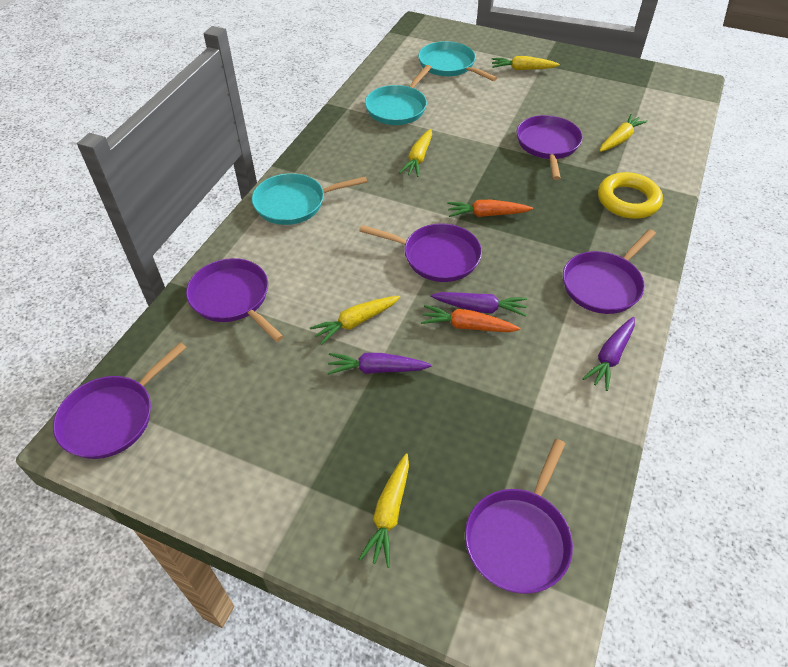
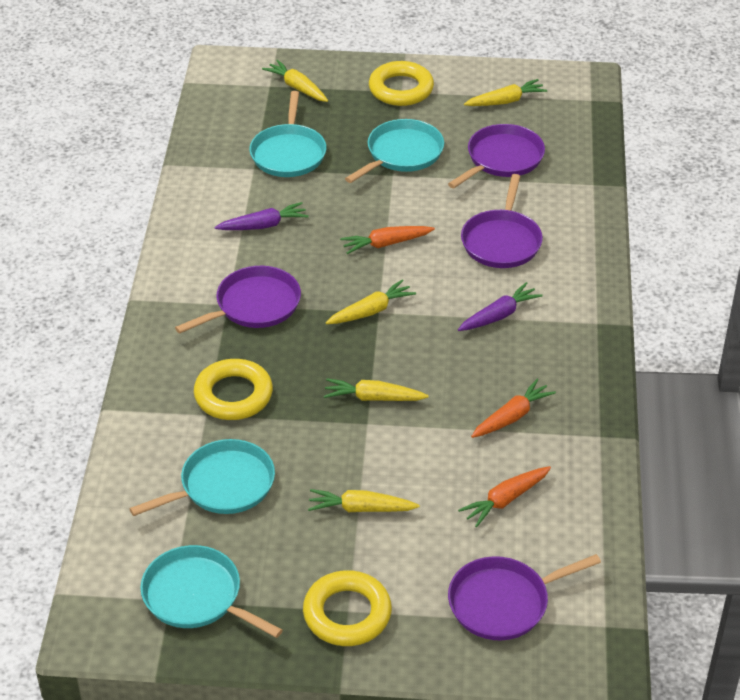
orange carrot: 2 -> 3
purple carrot: 3 -> 2
purple pan: 6 -> 4
turquoise pan: 3 -> 4
yellow ring: 1 -> 3

